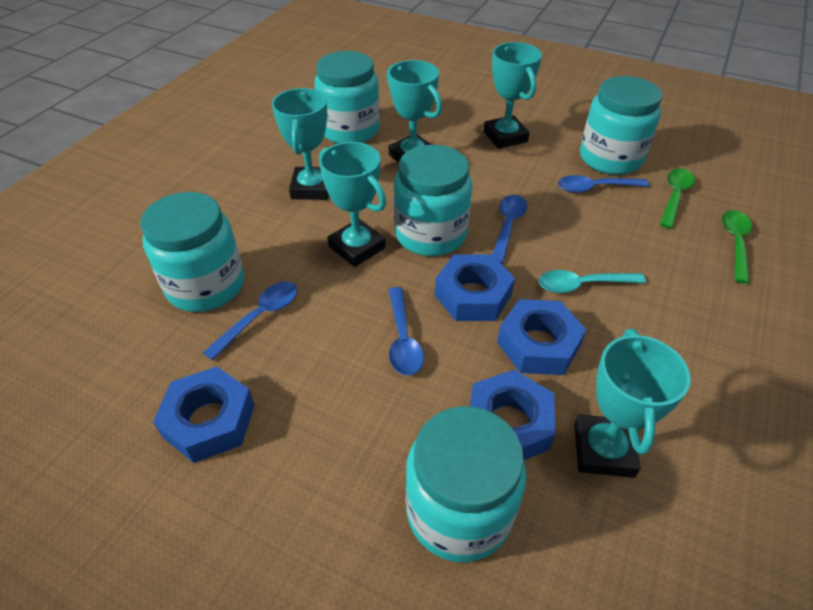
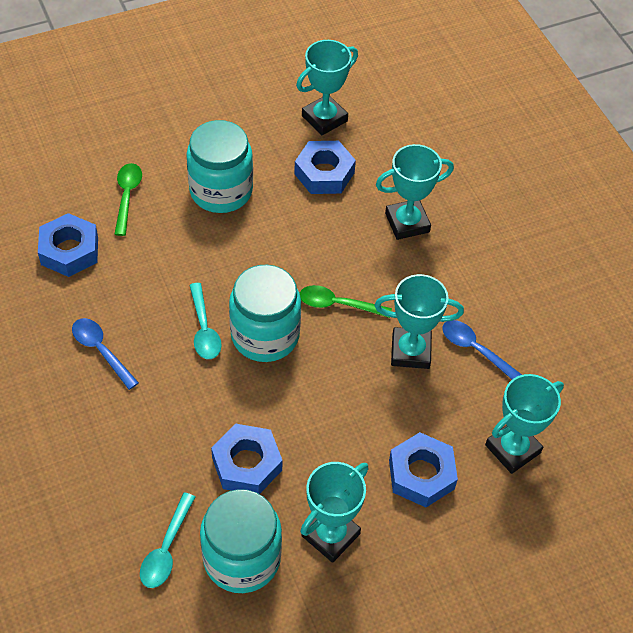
blue spoon: 4 -> 2
turquoise jar: 5 -> 3
turquoise spoon: 1 -> 2

